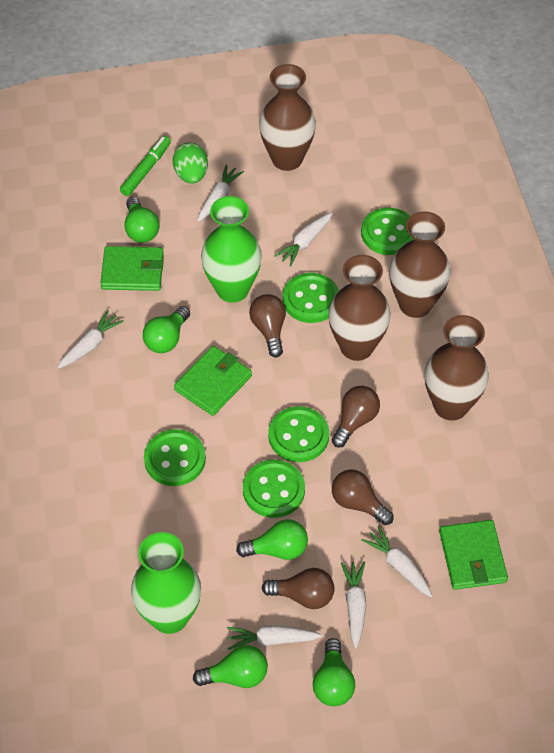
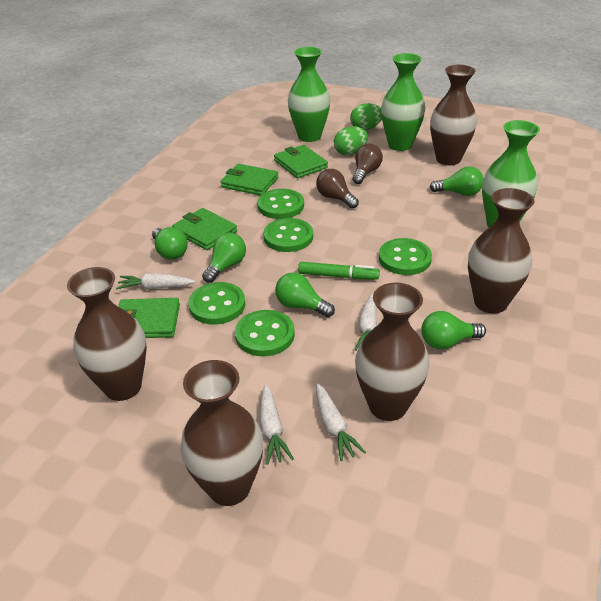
brown light bulb: 4 -> 2
brown vase: 4 -> 5
green egg: 1 -> 2
green vase: 2 -> 3
green wallet: 3 -> 4
white carrot: 6 -> 4

